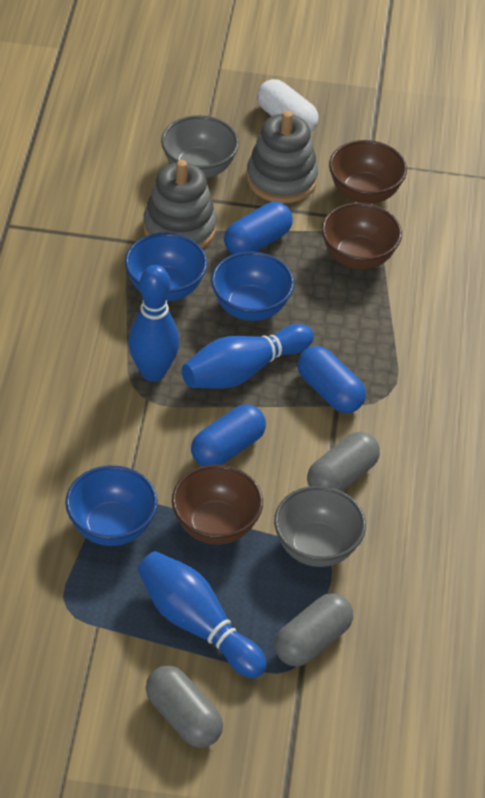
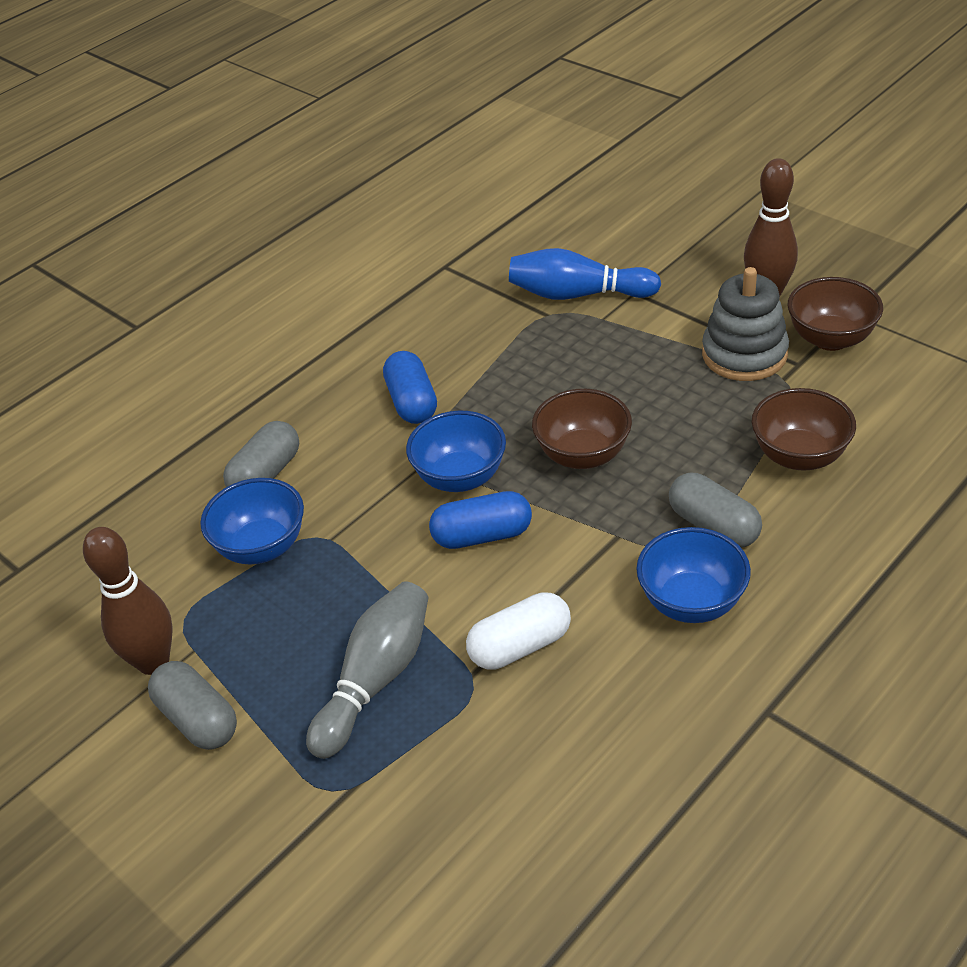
blue bowling pin: 3 -> 1
blue capsule: 3 -> 2
brown bowling pin: 0 -> 2
grey bowl: 2 -> 0
grey bowling pin: 0 -> 1
grey stacking toy: 2 -> 1

